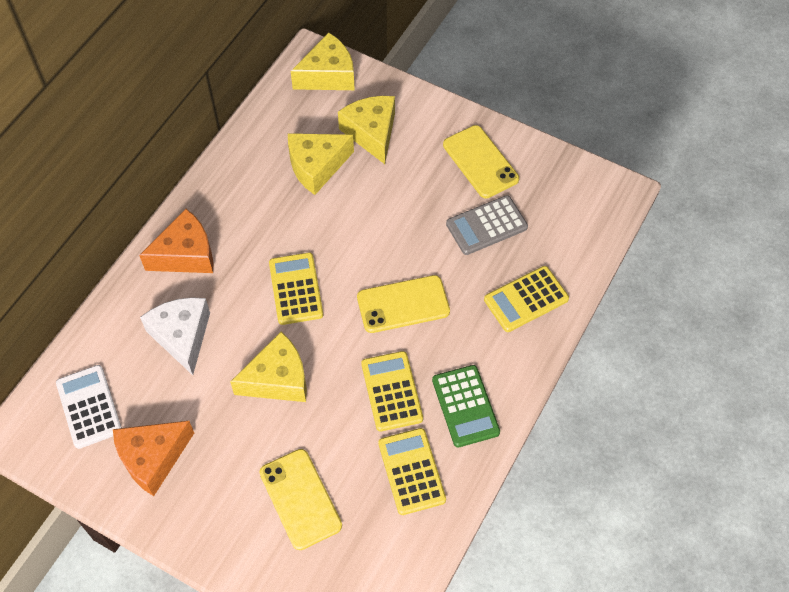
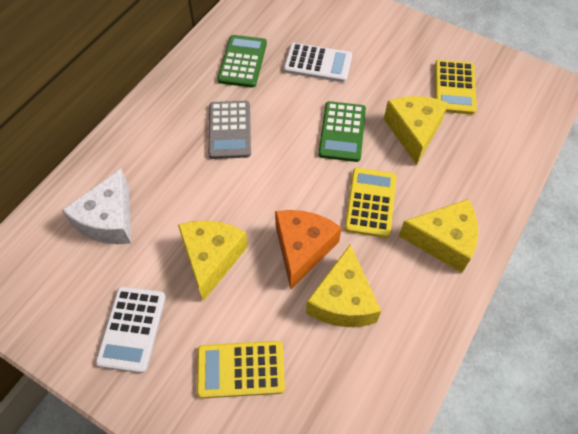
green calculator: 1 -> 2
orange cheese: 2 -> 1
white calculator: 1 -> 2
yellow calculator: 4 -> 3
yellow phone: 3 -> 0

